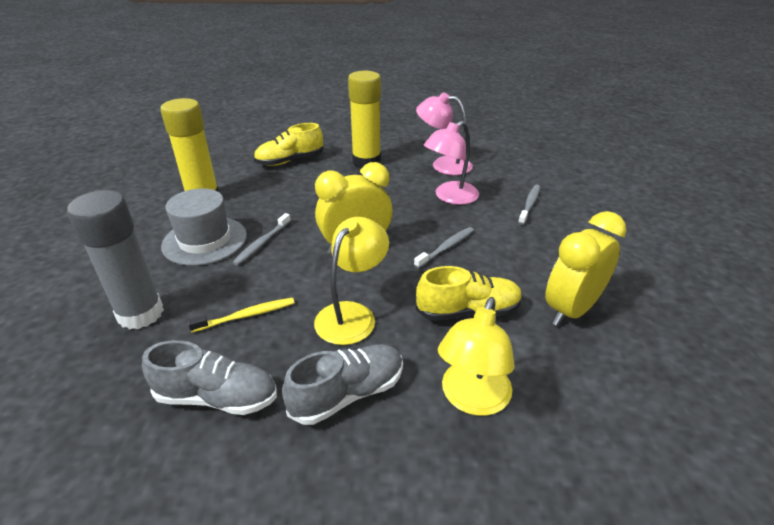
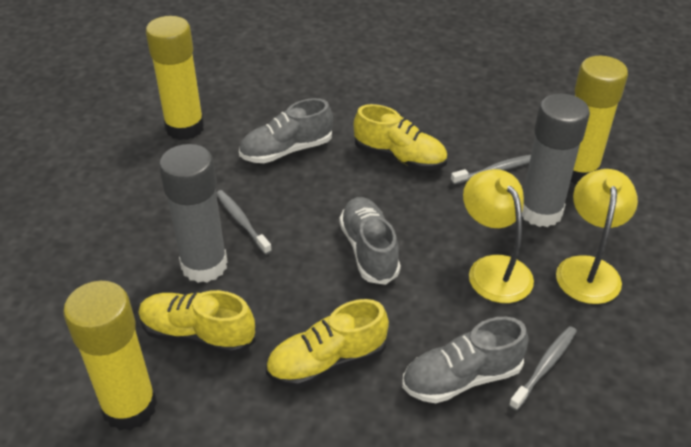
grey glue stick: 1 -> 2
grey hat: 1 -> 0
grey shoe: 2 -> 3
pink lamp: 2 -> 0
yellow clock: 2 -> 0
yellow glue stick: 2 -> 3
yellow shoe: 2 -> 3
yellow toothbrush: 1 -> 0

